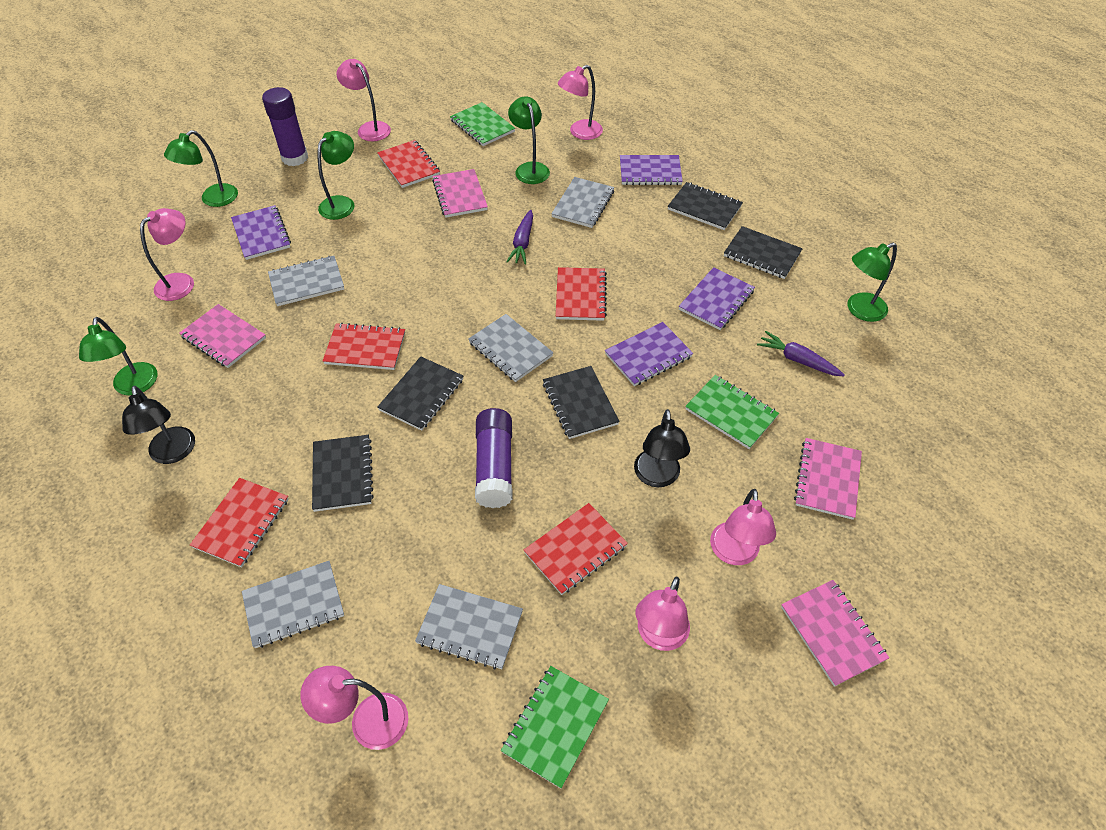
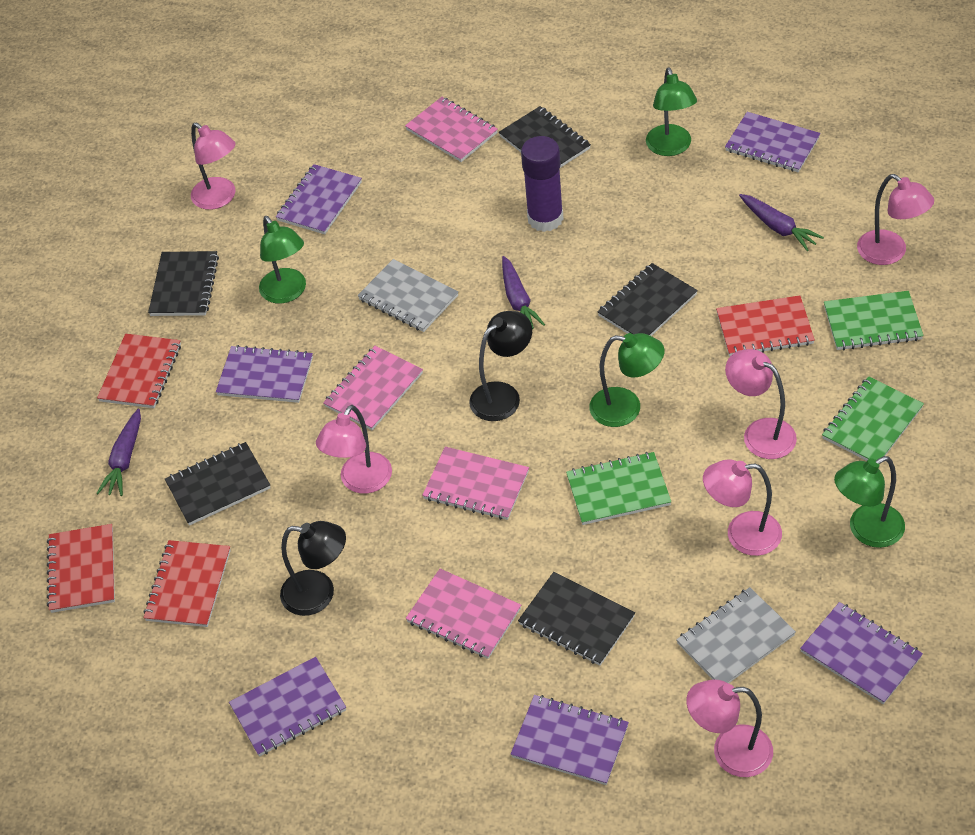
green lamp: 5 -> 4
grey notebook: 5 -> 2
purple carrot: 2 -> 3
purple glue stick: 2 -> 1
purple notebook: 4 -> 6
red notebook: 5 -> 4

